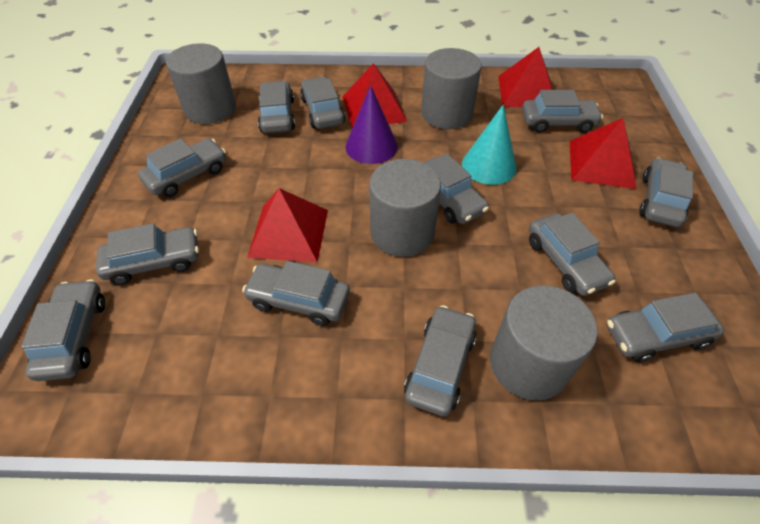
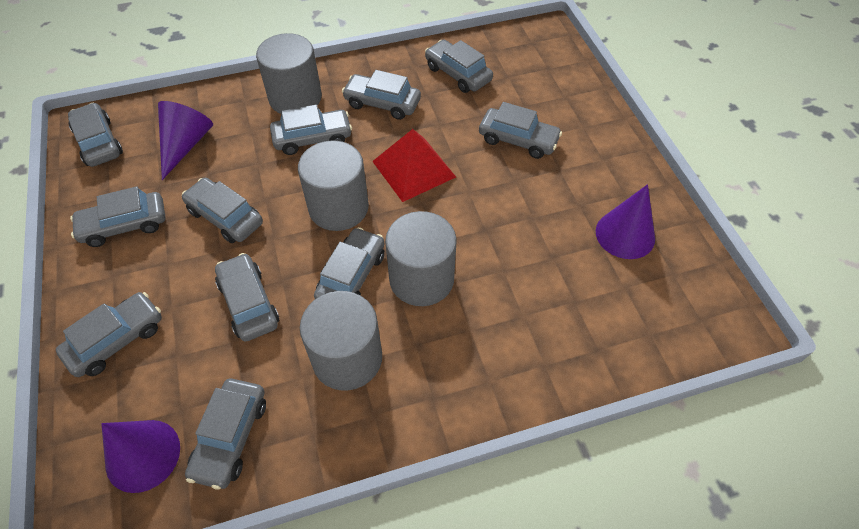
grey car: 12 -> 11
purple cone: 1 -> 3
red pyramid: 4 -> 1
turquoise cone: 1 -> 0

